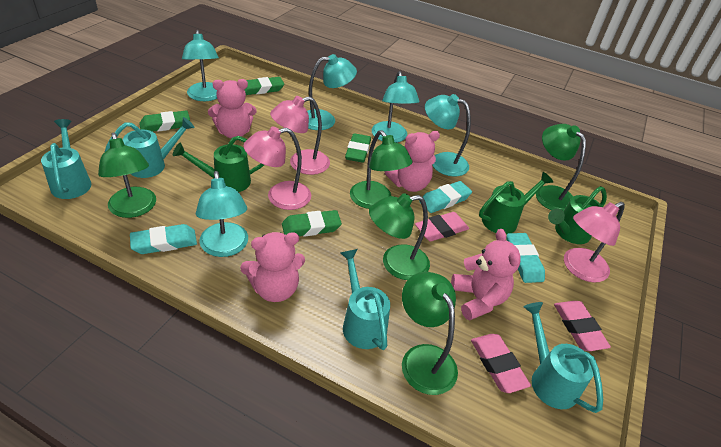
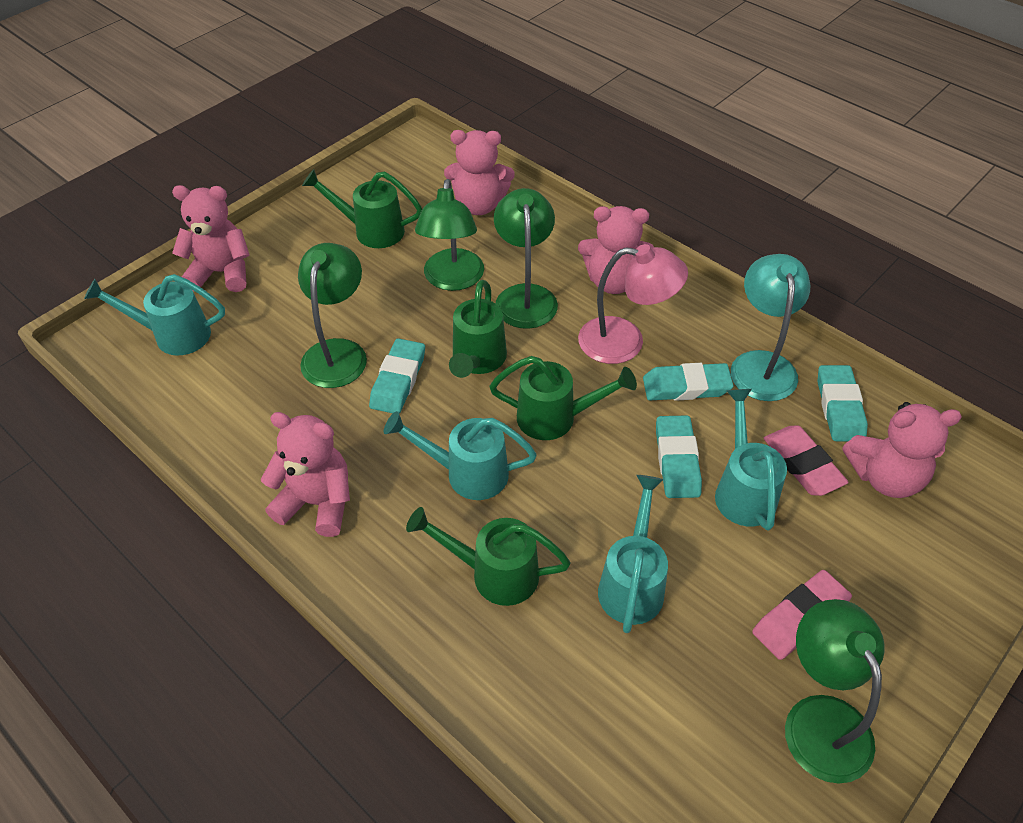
green eraser: 4 -> 0
green lamp: 5 -> 4
green watering can: 3 -> 4
pink eraser: 3 -> 2
pink lamp: 3 -> 1
pink teddy bear: 4 -> 5
turquoise eraser: 3 -> 4
turquoise lamp: 5 -> 1

